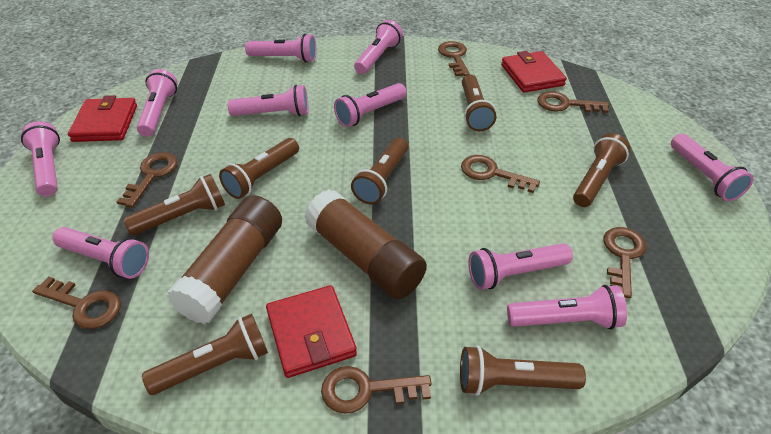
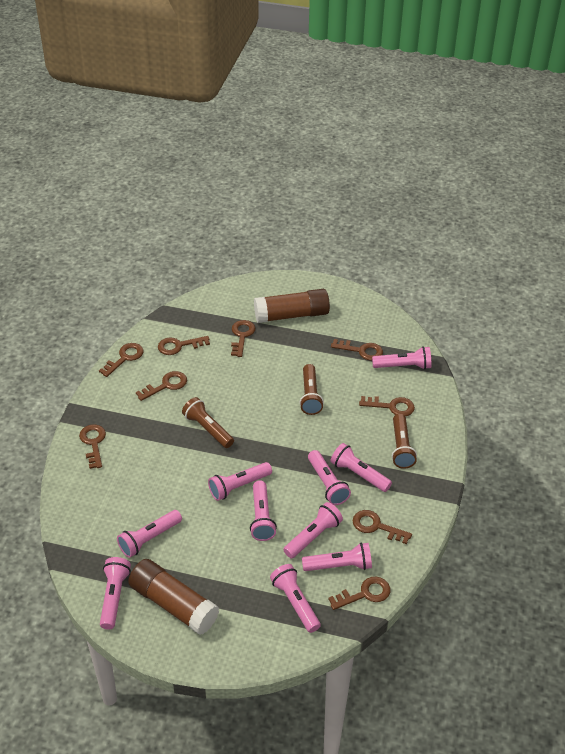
brown flashlight: 7 -> 3
brown key: 7 -> 9
red wallet: 3 -> 0

